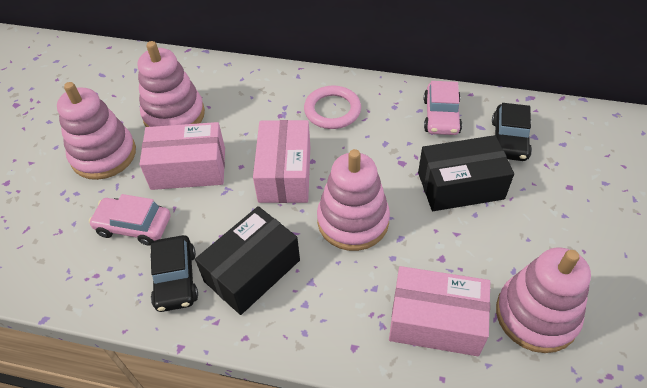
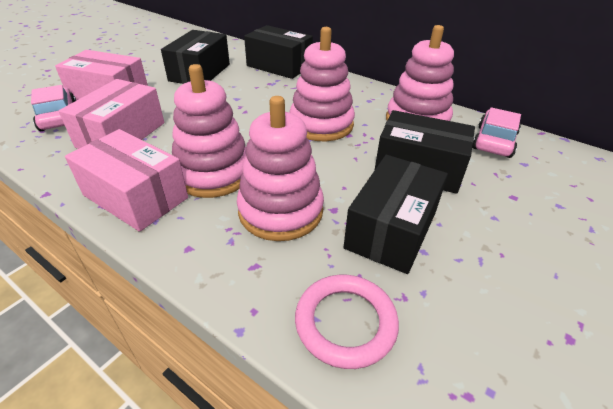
black box: 2 -> 4
black car: 2 -> 0

